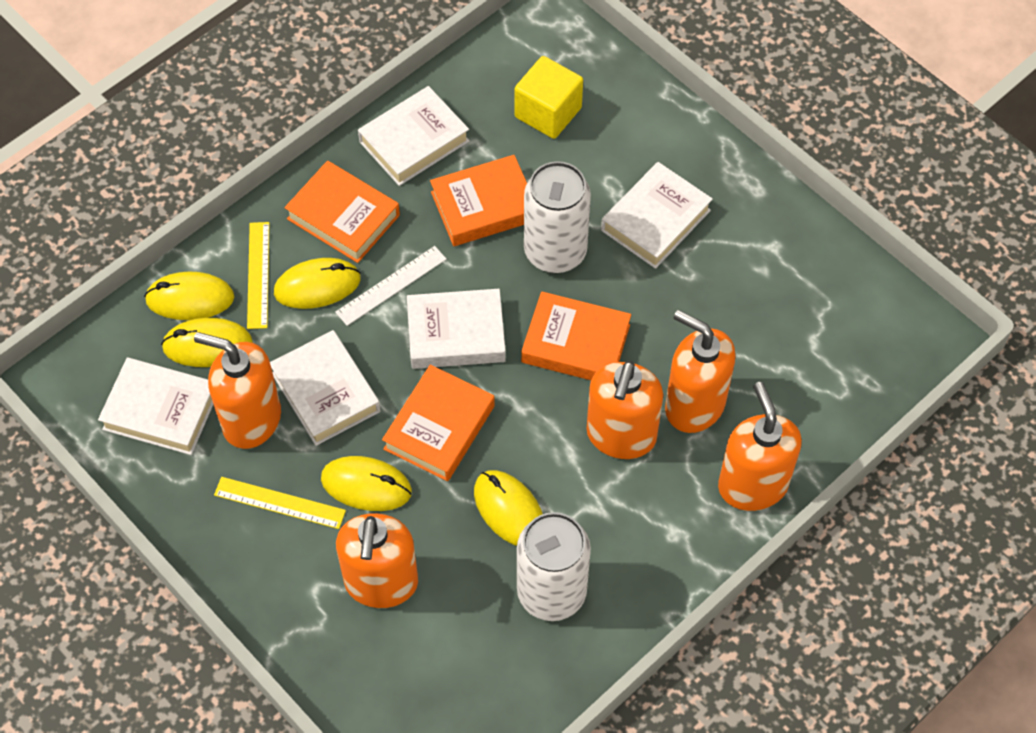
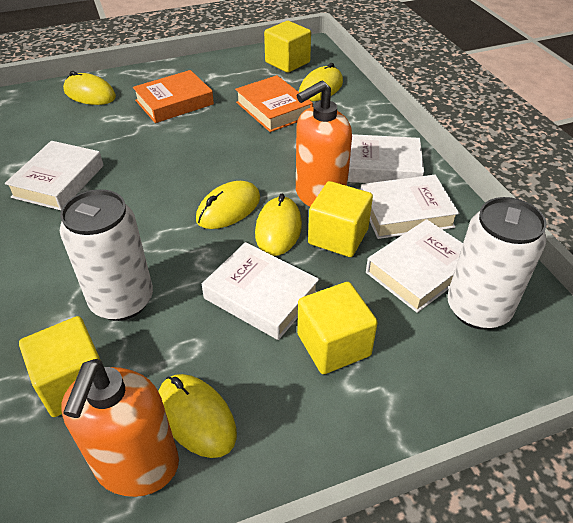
orange book: 4 -> 2
orange soap dispenser: 5 -> 2
white ruler: 1 -> 0
yellow cube: 1 -> 4
yellow ruler: 2 -> 0

